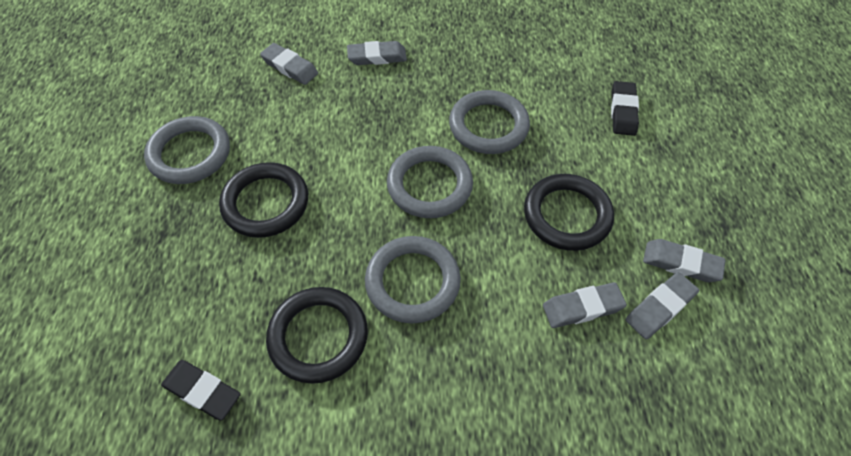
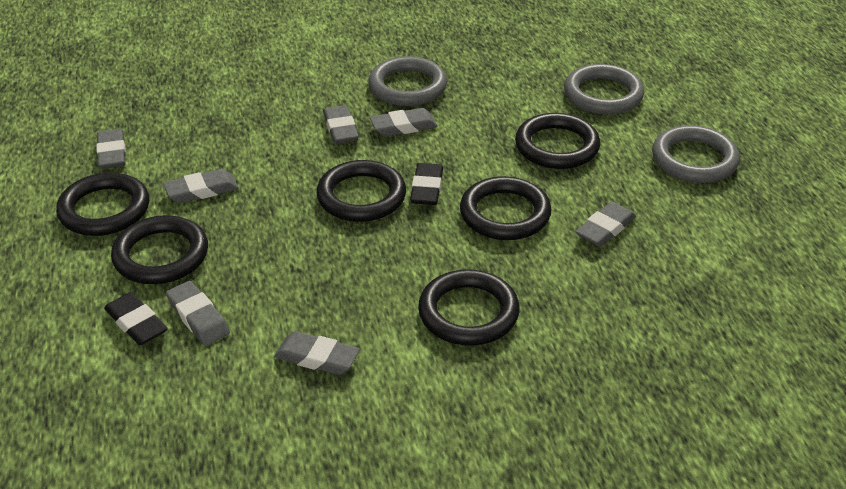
black ring: 3 -> 6
grey eraser: 5 -> 7
grey ring: 4 -> 3

